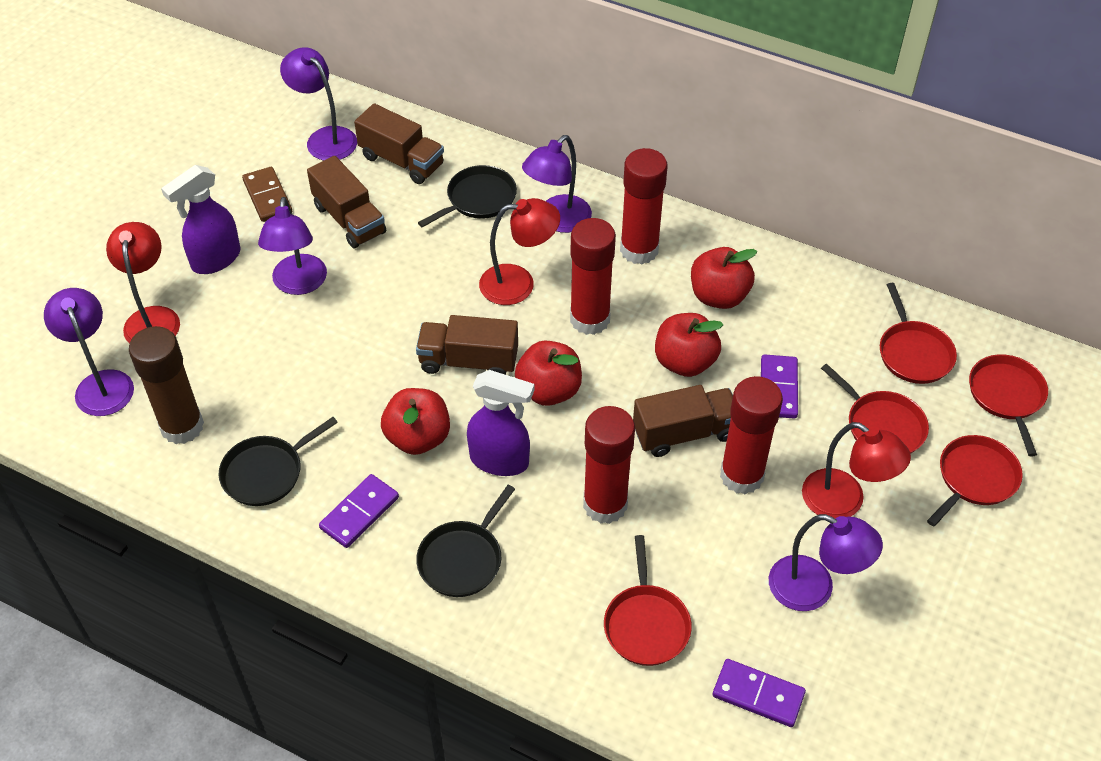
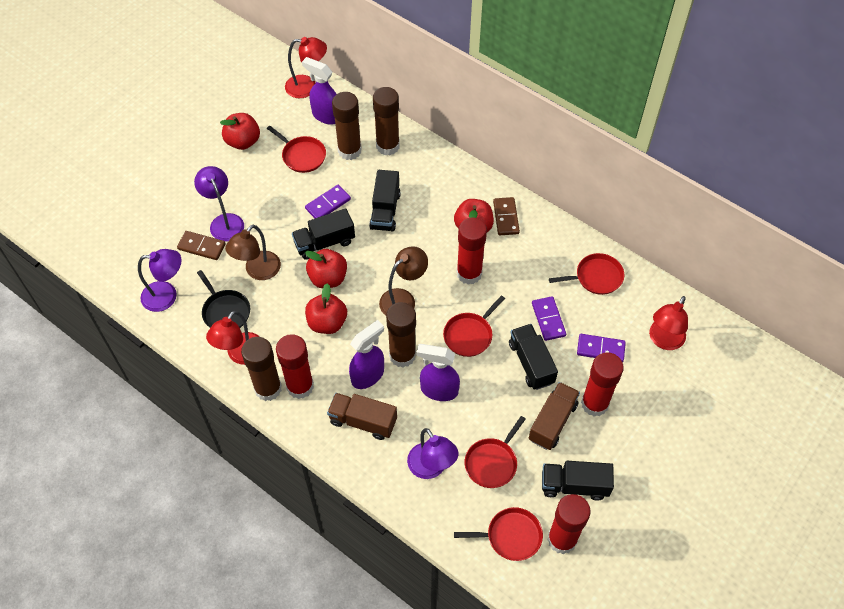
black pan: 3 -> 1
black truck: 0 -> 4
brown domino: 1 -> 2
brown glue stick: 1 -> 4
brown lamp: 0 -> 2
brown truck: 4 -> 2
purple lamp: 5 -> 3
purple spray bottle: 2 -> 3

